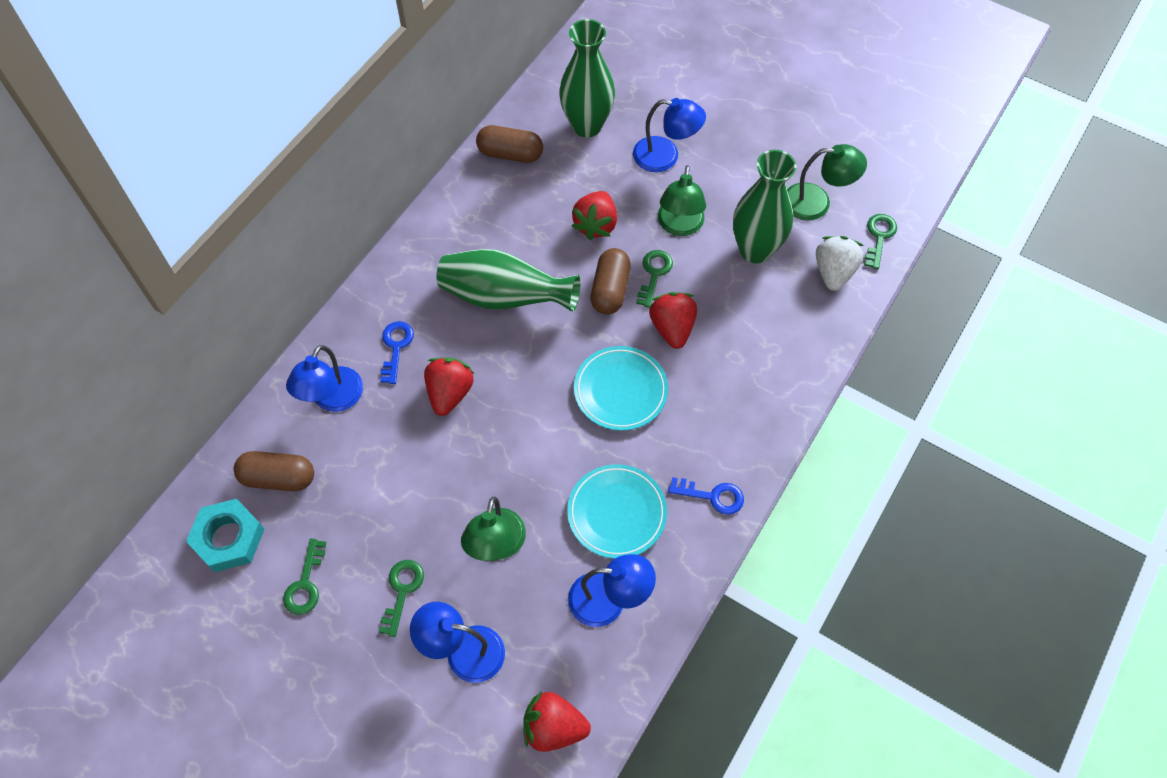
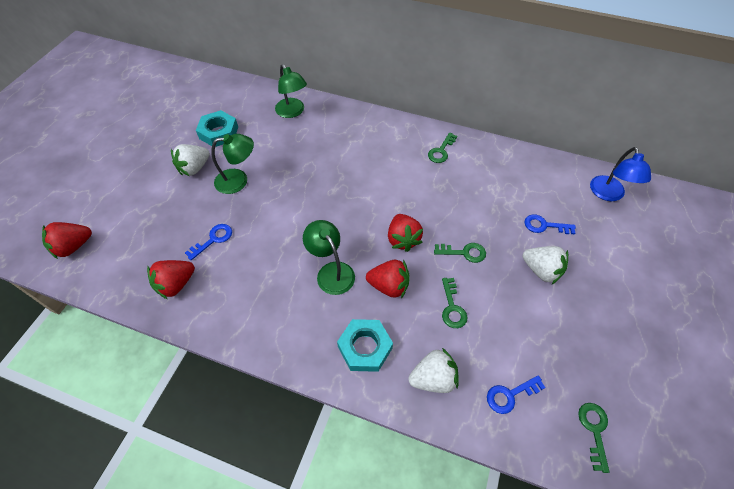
blue key: 2 -> 3
blue lamp: 4 -> 1
brown capsule: 3 -> 0
green vase: 3 -> 0
turquoise nut: 1 -> 2
turquoise plate: 2 -> 0
white strawberry: 1 -> 3

